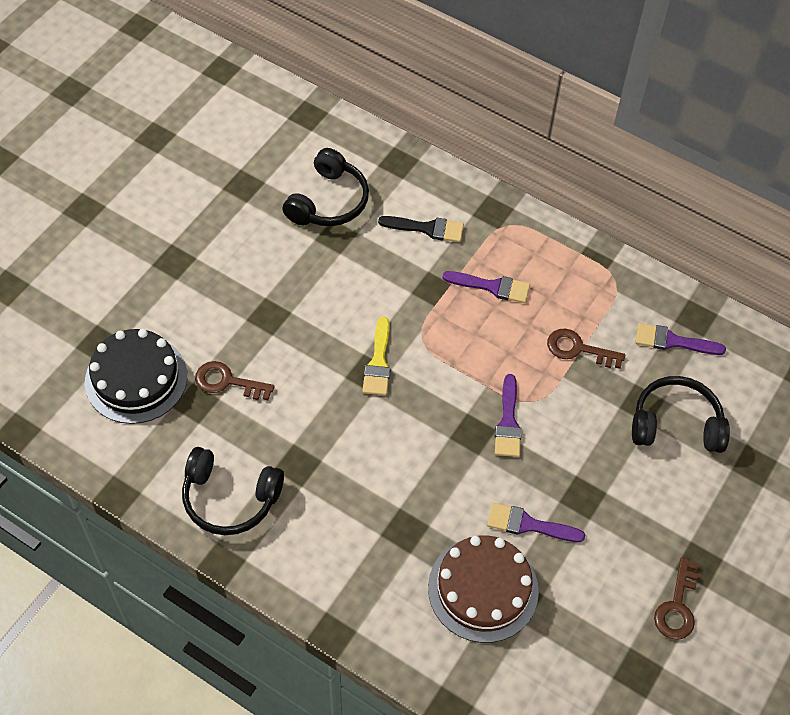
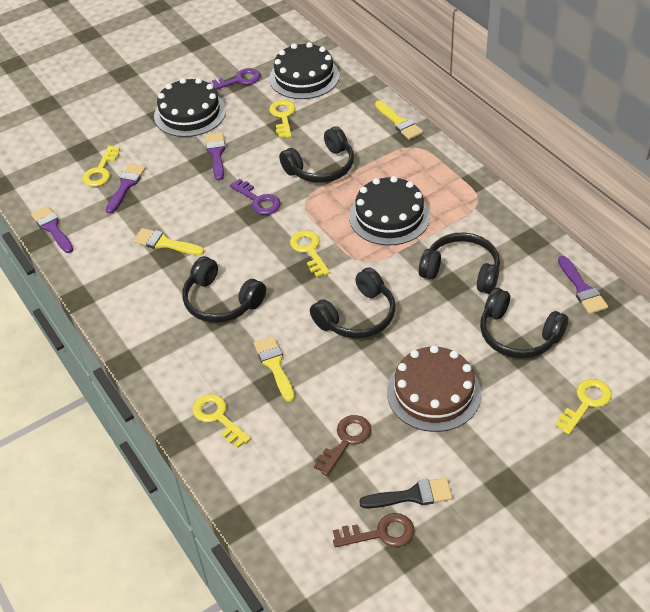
black cake: 1 -> 3
black headphones: 3 -> 5
brown key: 3 -> 2
purple key: 0 -> 2
yellow brush: 1 -> 3
yellow key: 0 -> 5

